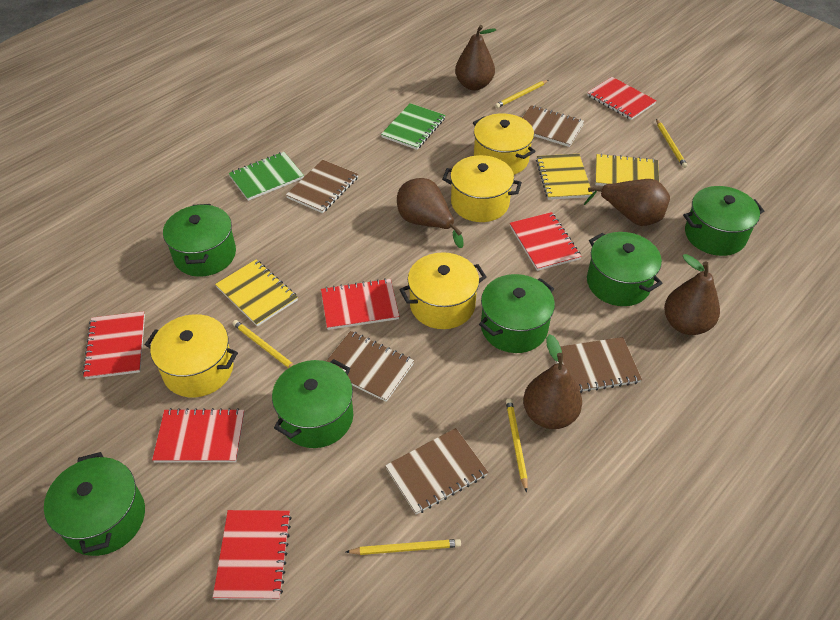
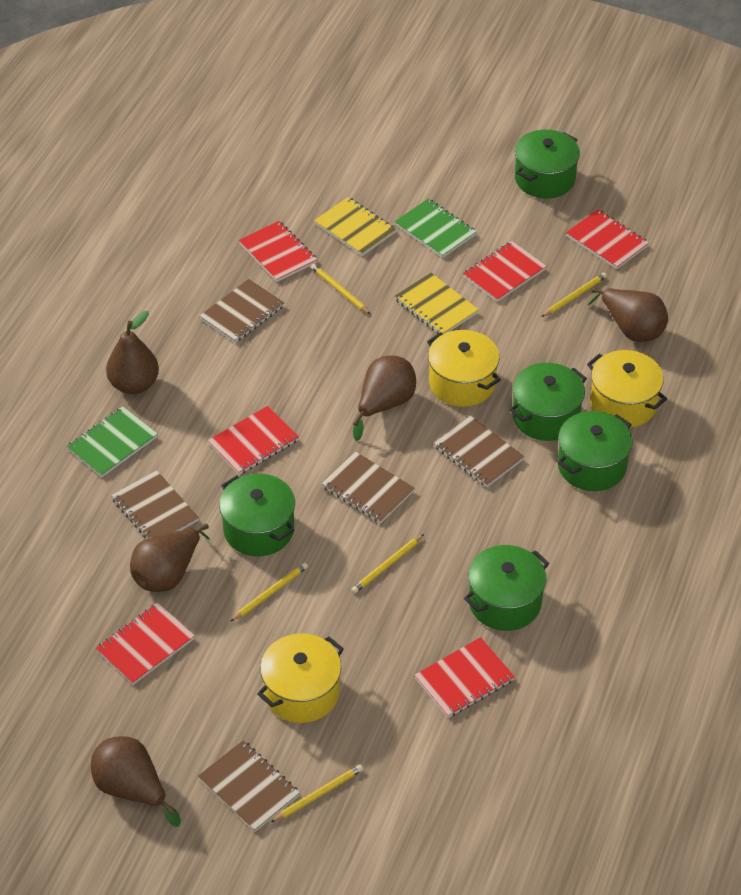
green pot: 6 -> 5
yellow notebook: 3 -> 2
yellow pot: 4 -> 3

